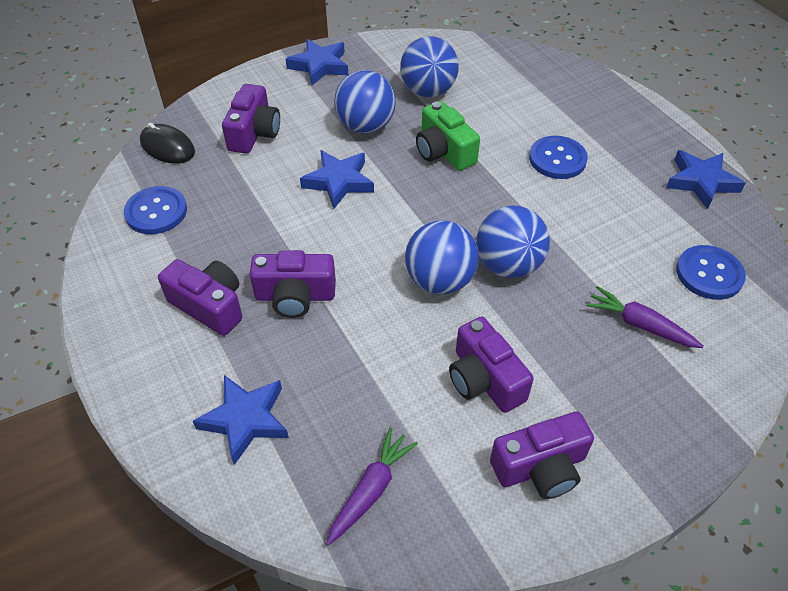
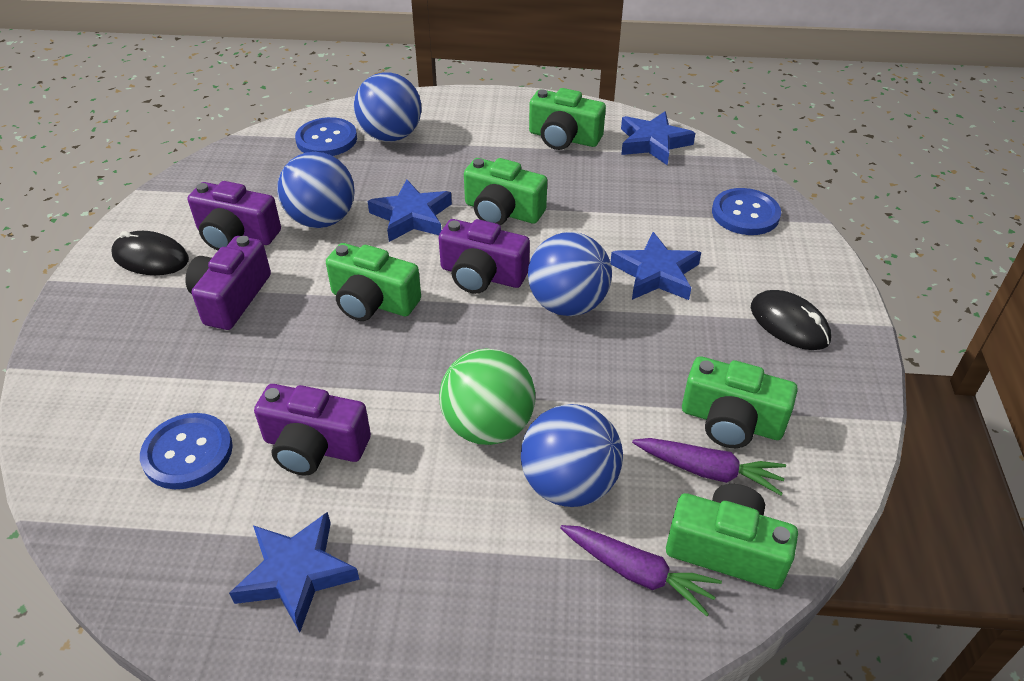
black mouse: 1 -> 2
green ball: 0 -> 1
green camera: 1 -> 5
purple camera: 5 -> 4

